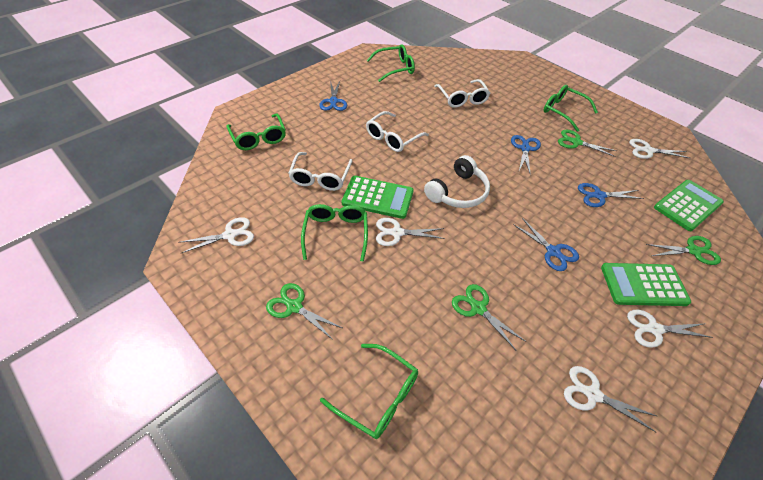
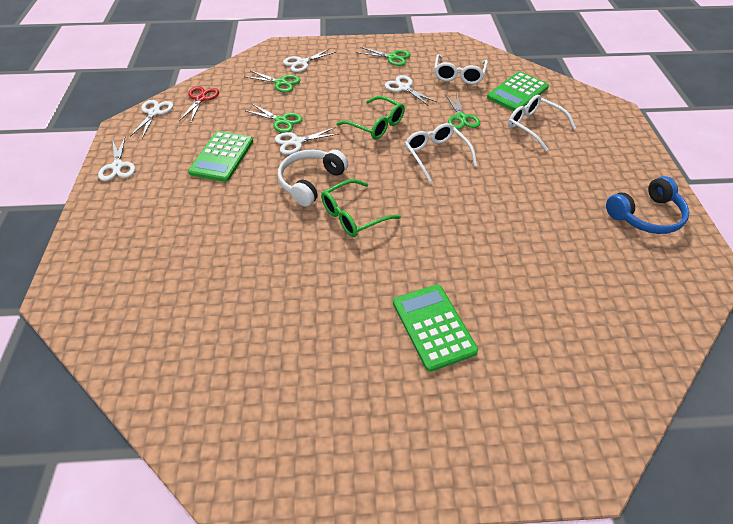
blue headphones: 0 -> 1
blue scissors: 4 -> 0
green glasses: 5 -> 2
red scissors: 0 -> 1

